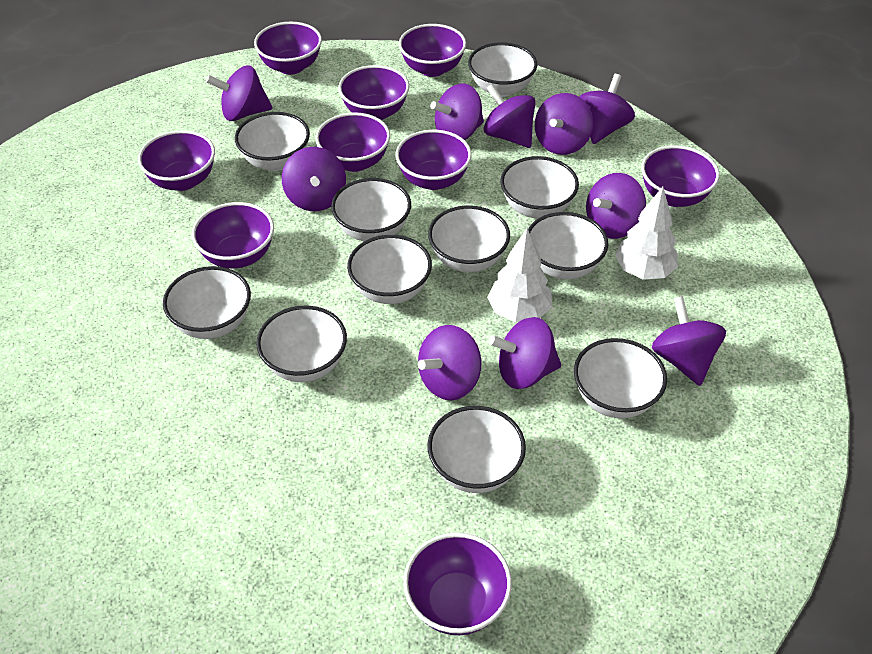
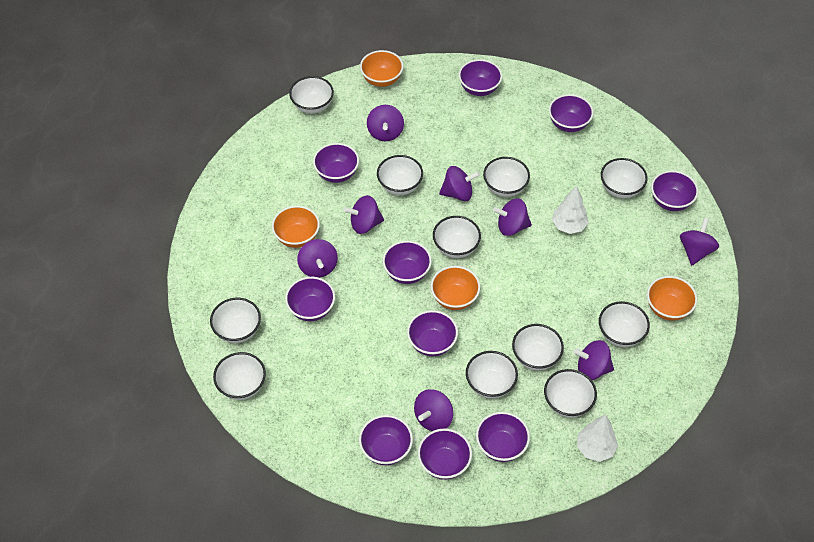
orange bowl: 0 -> 4
purple bowl: 9 -> 10
purple spinning top: 10 -> 8

